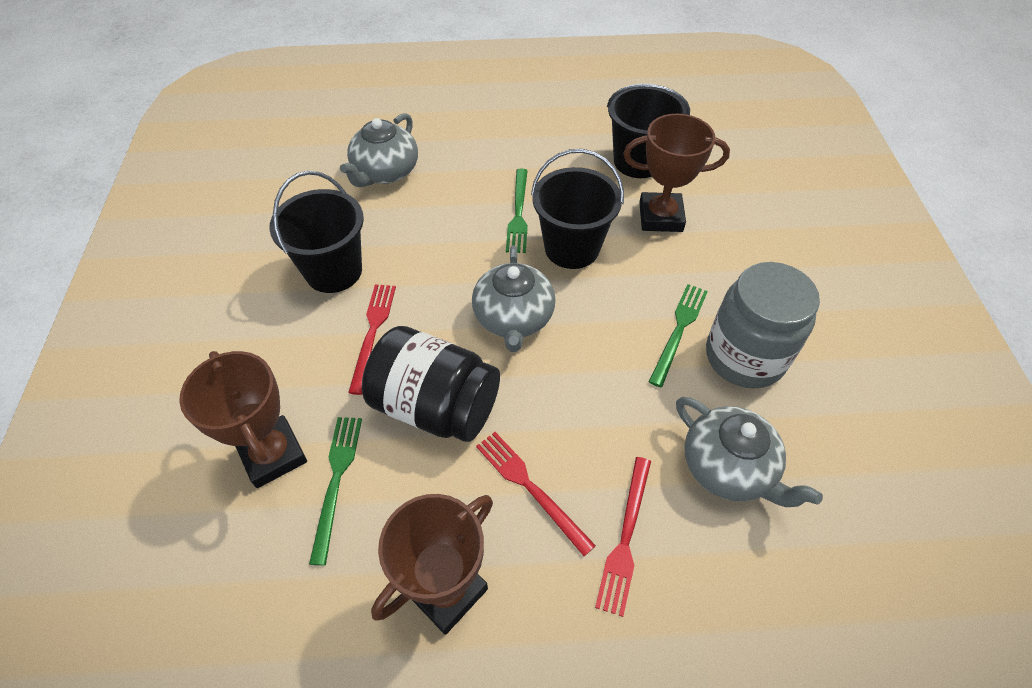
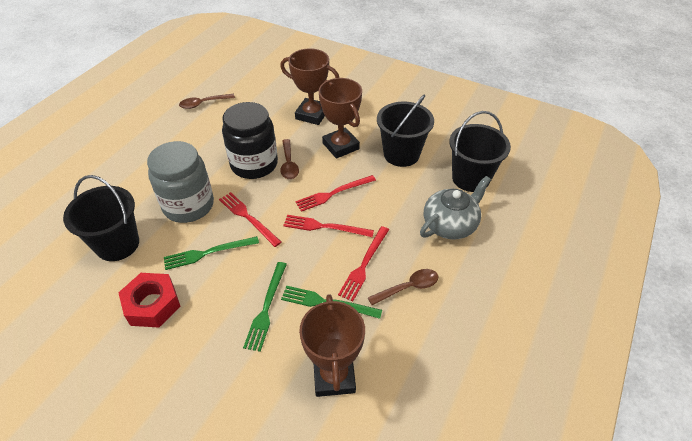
brown spoon: 0 -> 3
grey teapot: 3 -> 1
red fork: 3 -> 4
red nut: 0 -> 1

